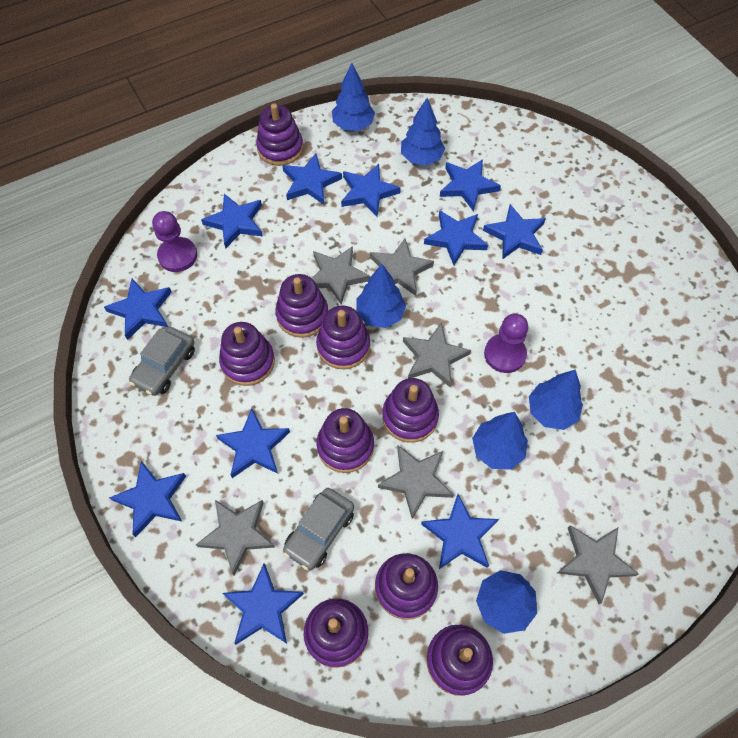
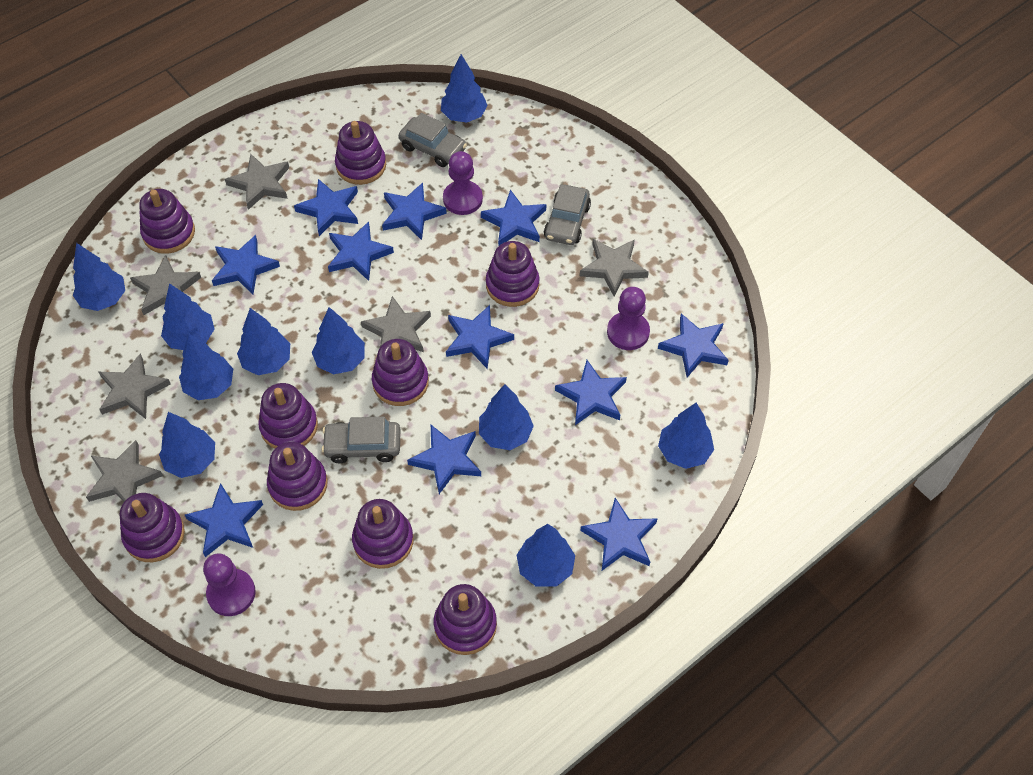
blue tree: 6 -> 10
grey car: 2 -> 3
purple pawn: 2 -> 3

